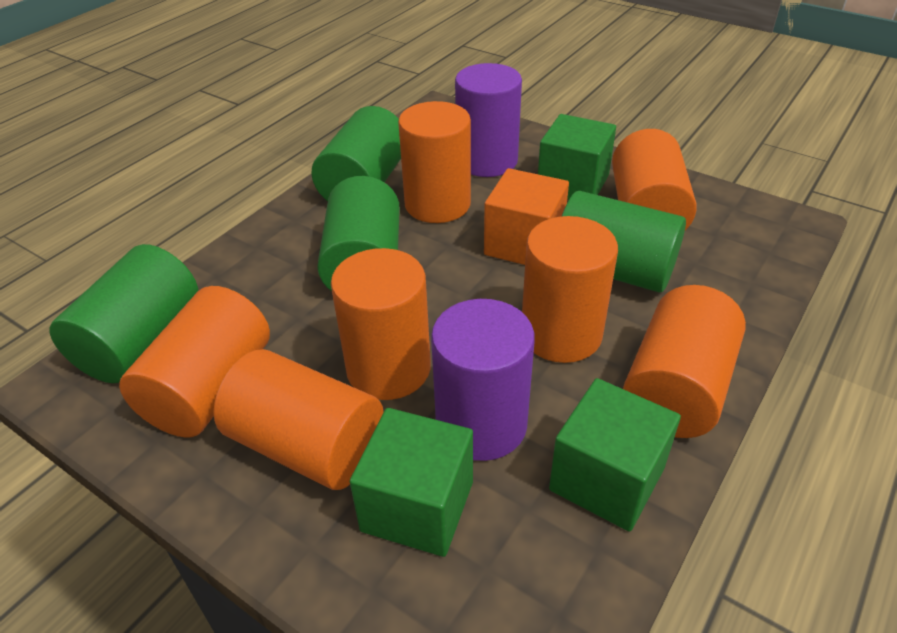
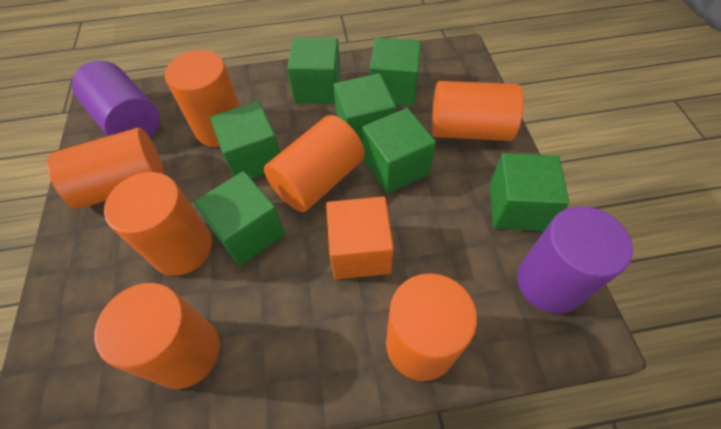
green cube: 3 -> 7
green cylinder: 4 -> 0

